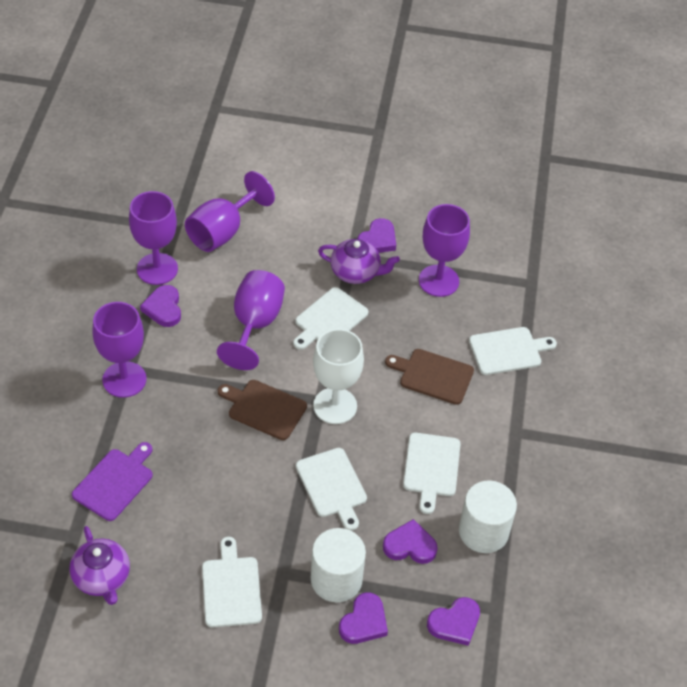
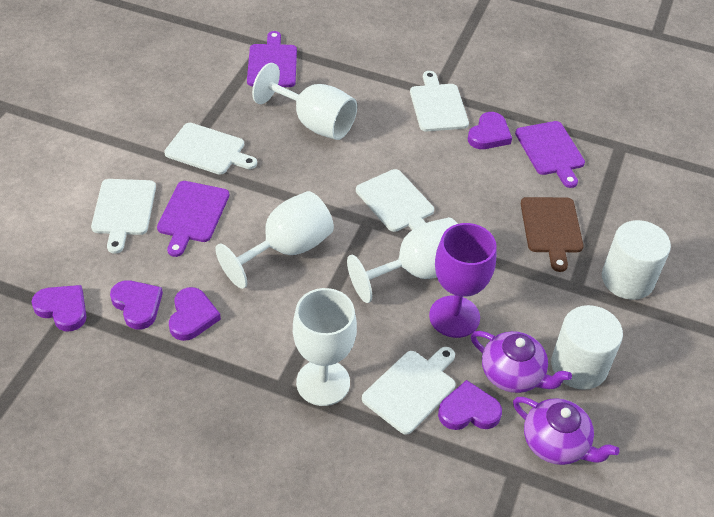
brown cutting board: 2 -> 1
purple cutting board: 1 -> 3
purple goblet: 5 -> 1
white goblet: 1 -> 4

